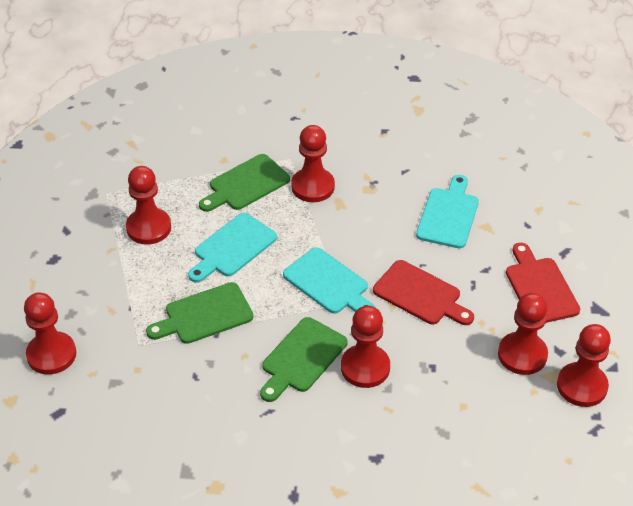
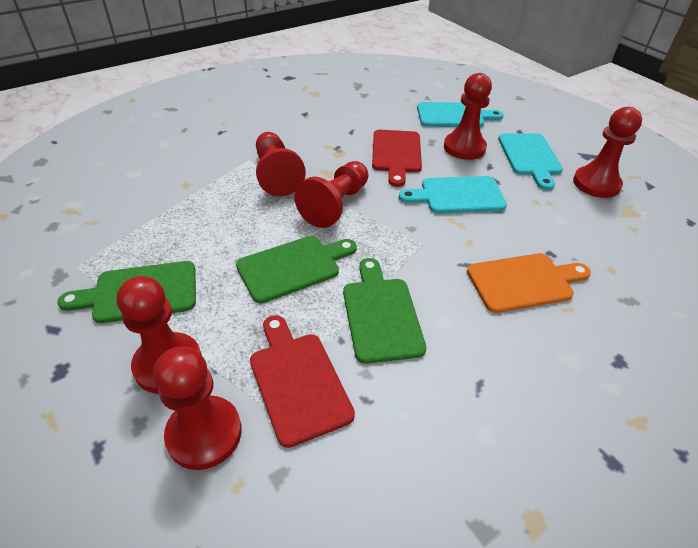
orange cutting board: 0 -> 1

